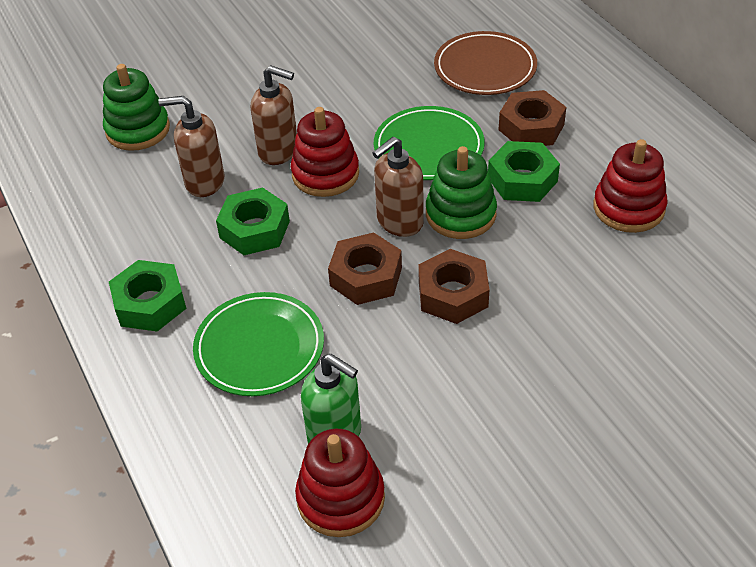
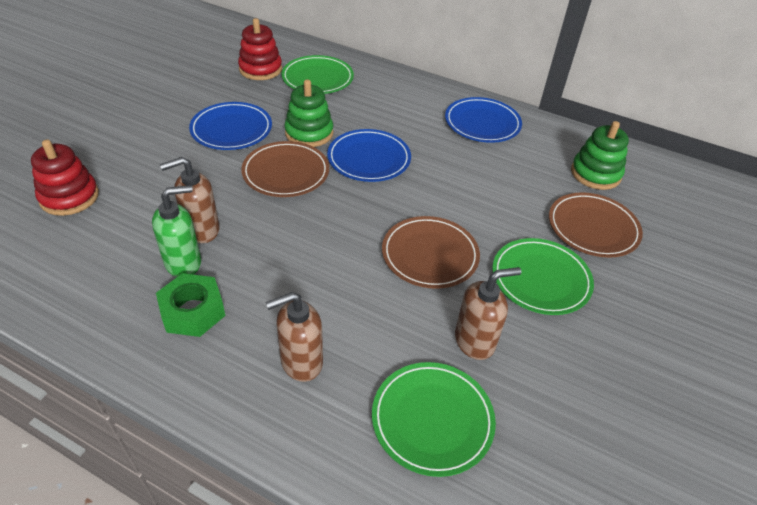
blue plate: 0 -> 3
brown nut: 3 -> 0
brown plate: 1 -> 3
green nut: 3 -> 1
green plate: 2 -> 3
red stacking toy: 3 -> 2

